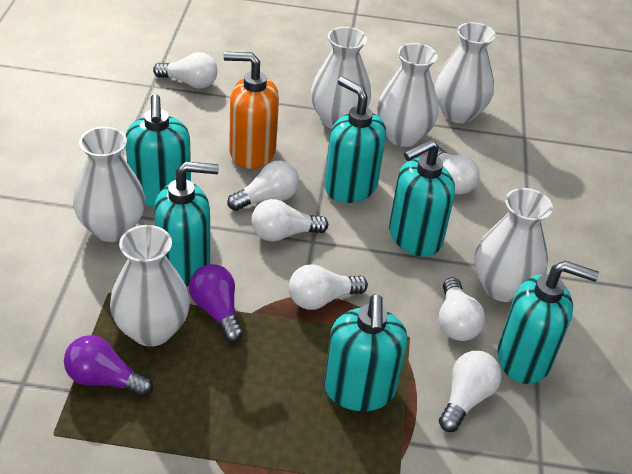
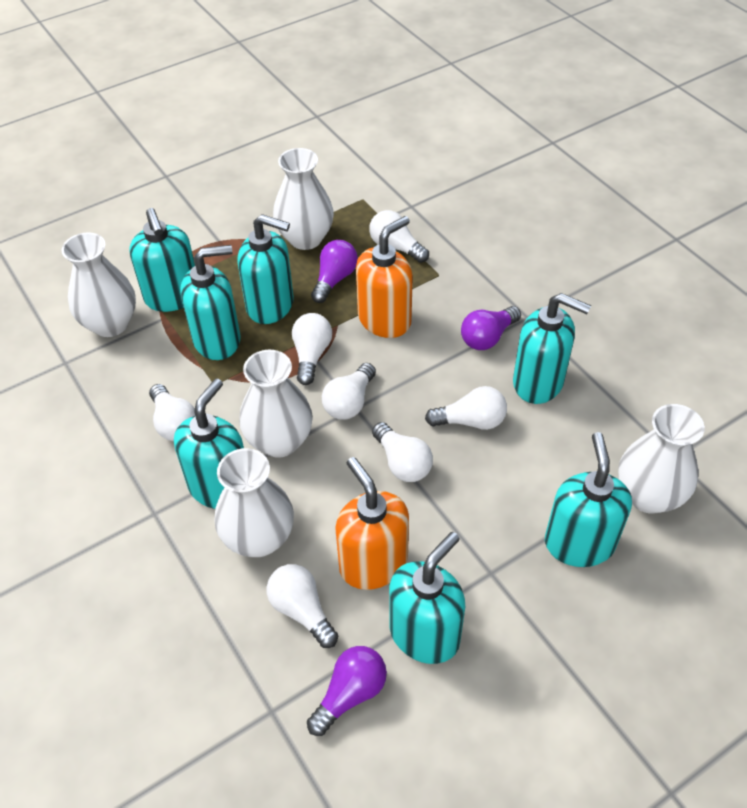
orange soap dispenser: 1 -> 2
purple light bulb: 2 -> 3
turquoise soap dispenser: 6 -> 7
white vase: 6 -> 5

